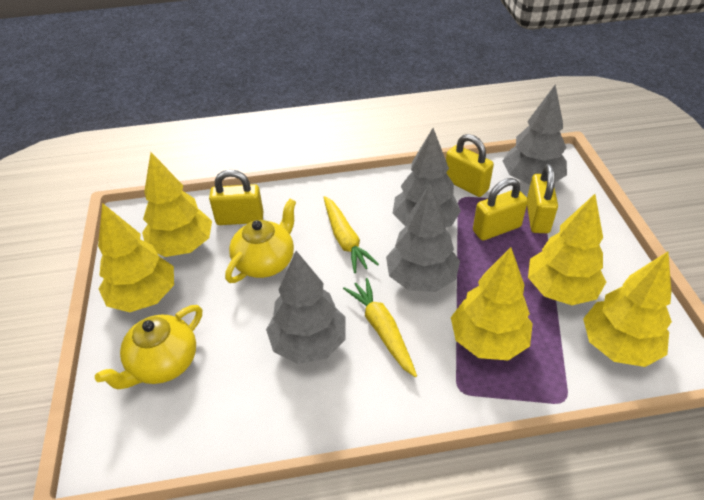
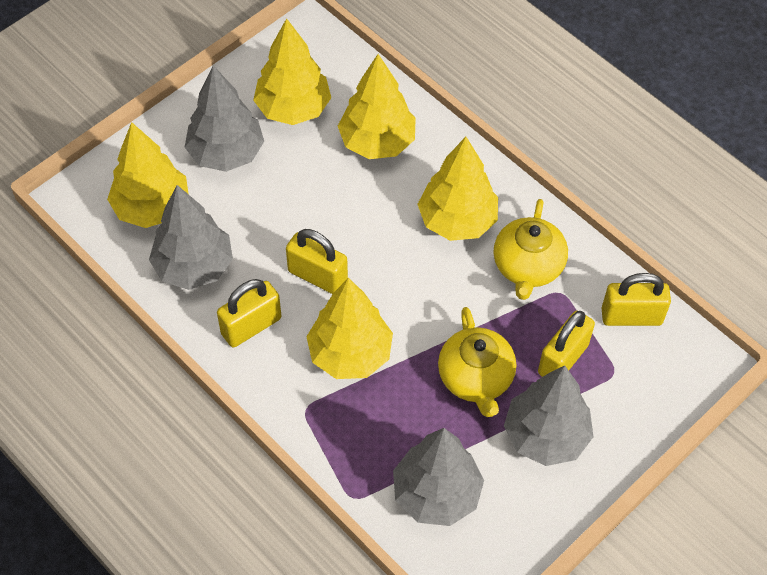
yellow carrot: 2 -> 0

